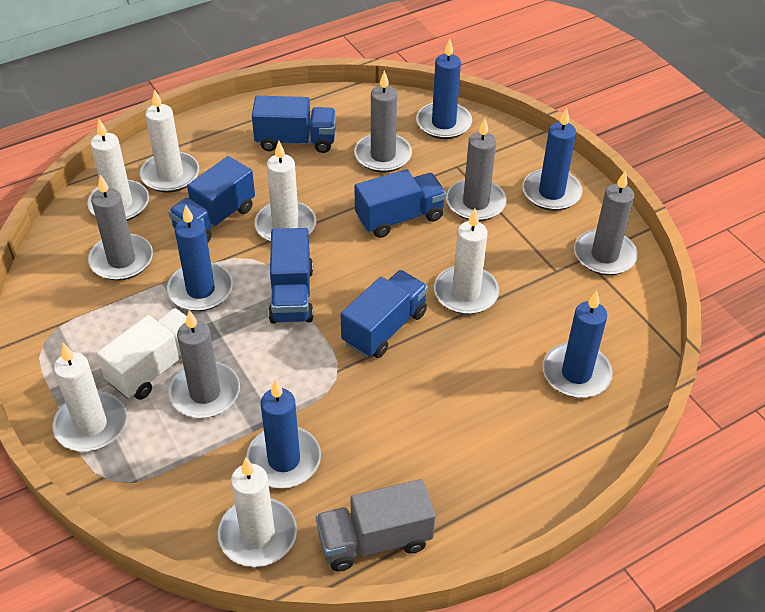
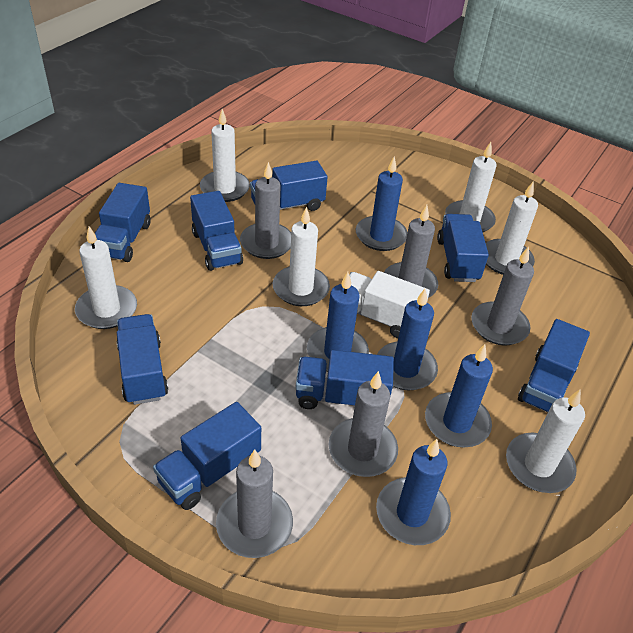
blue truck: 5 -> 8
grey truck: 1 -> 0

